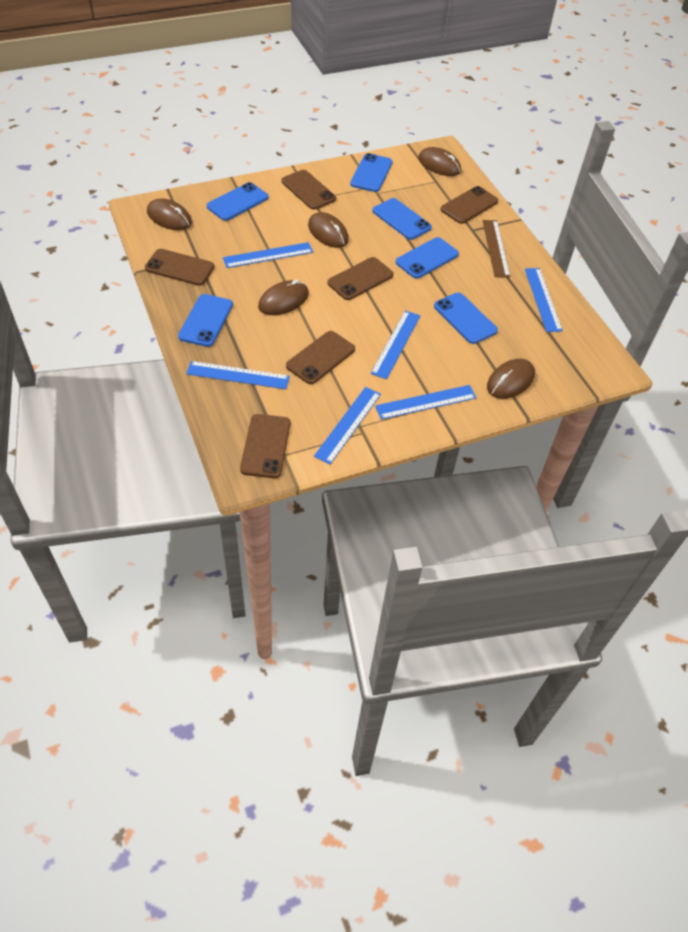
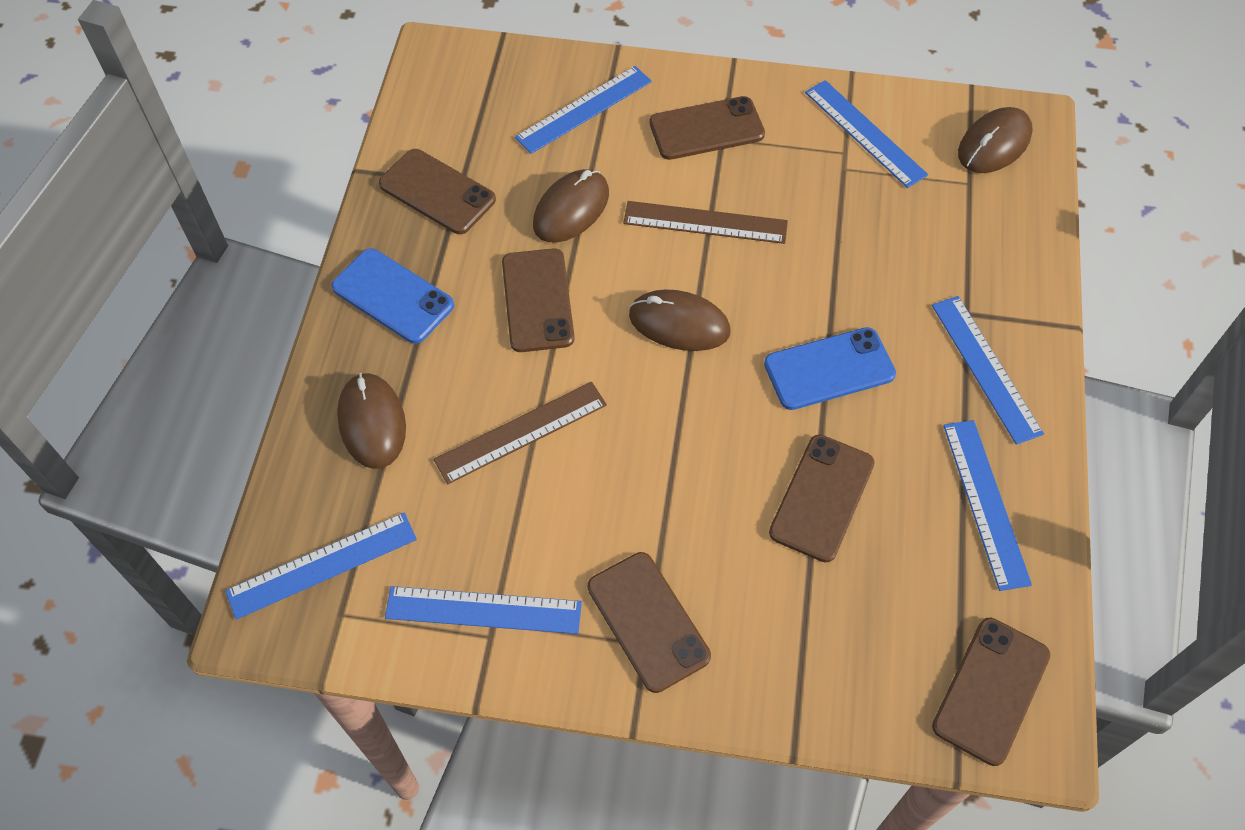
blue phone: 6 -> 2
brown mouse: 5 -> 4
brown ruler: 1 -> 2

